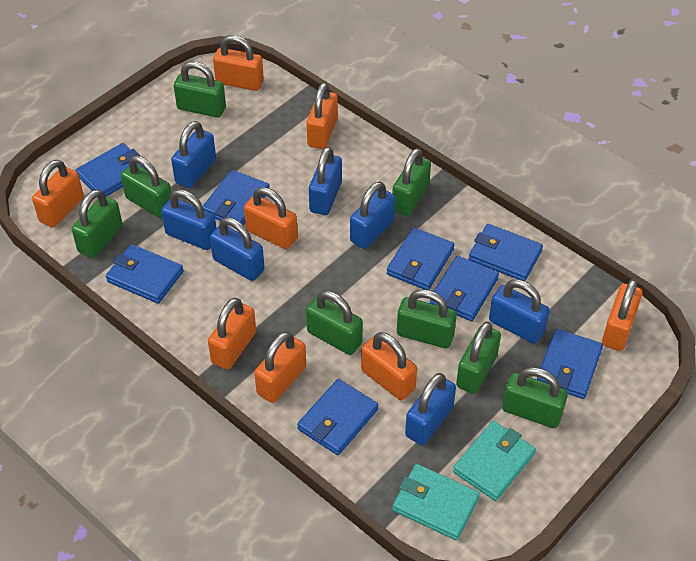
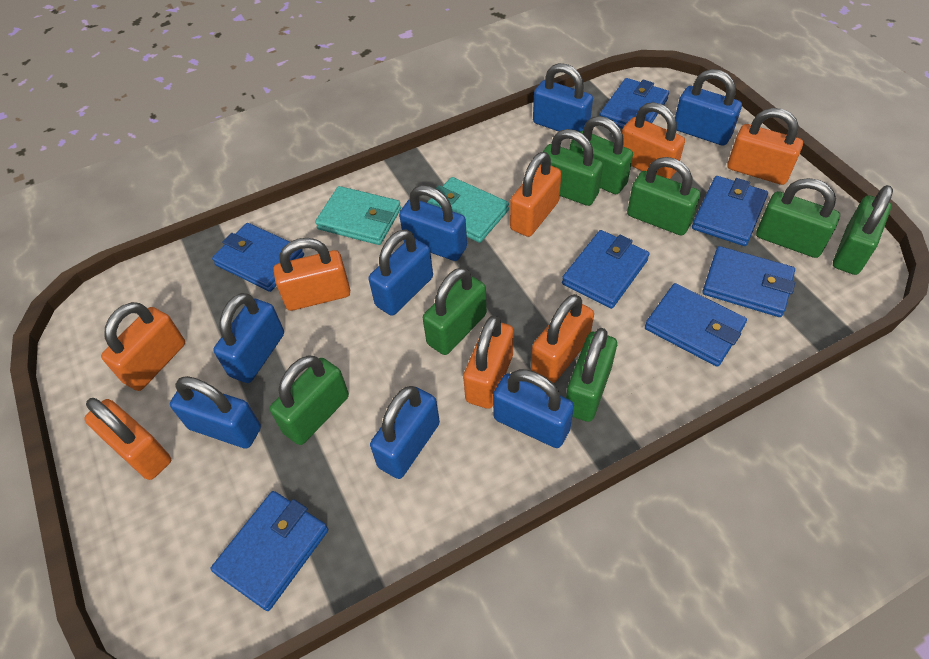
blue padlock: 7 -> 8
blue wallet: 8 -> 7

